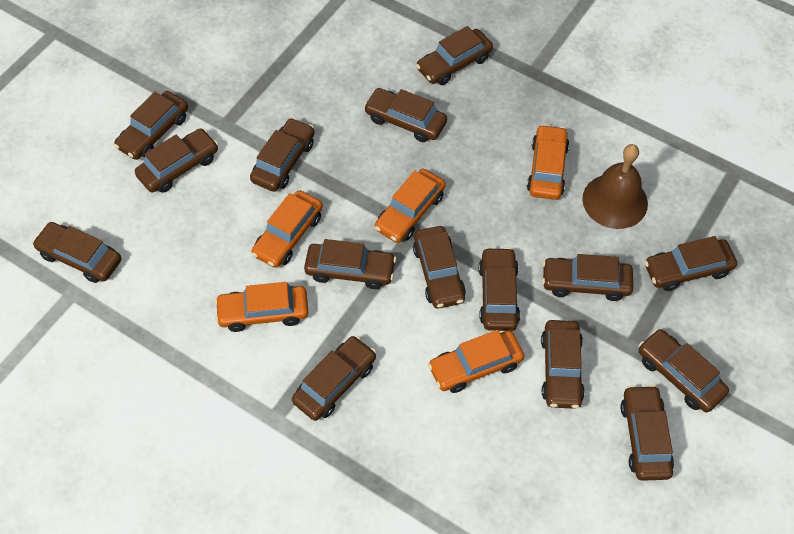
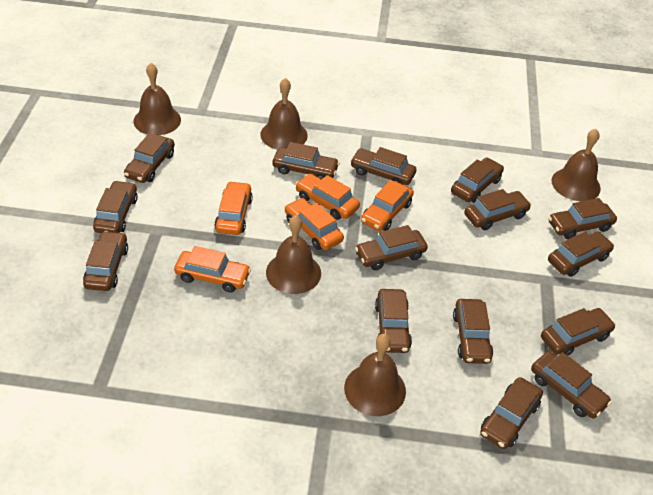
brown bell: 1 -> 5

